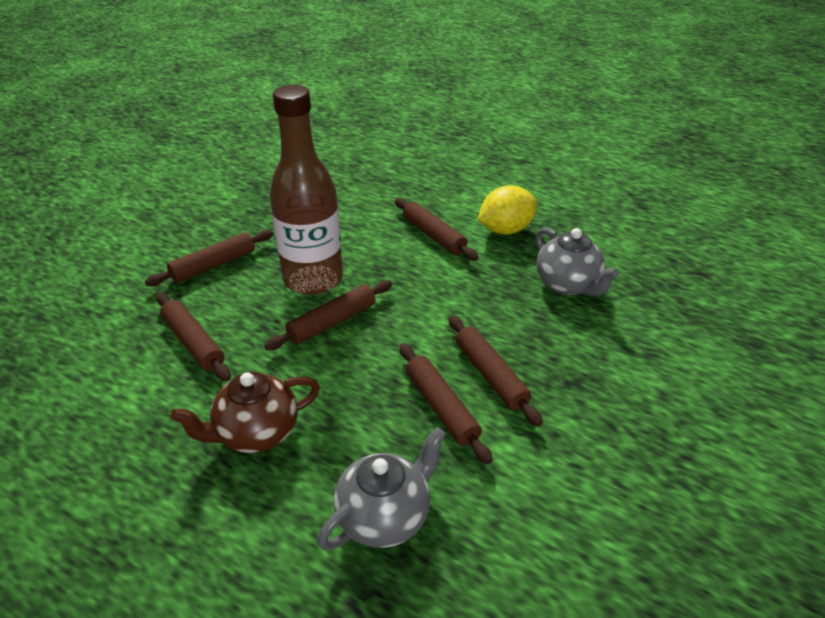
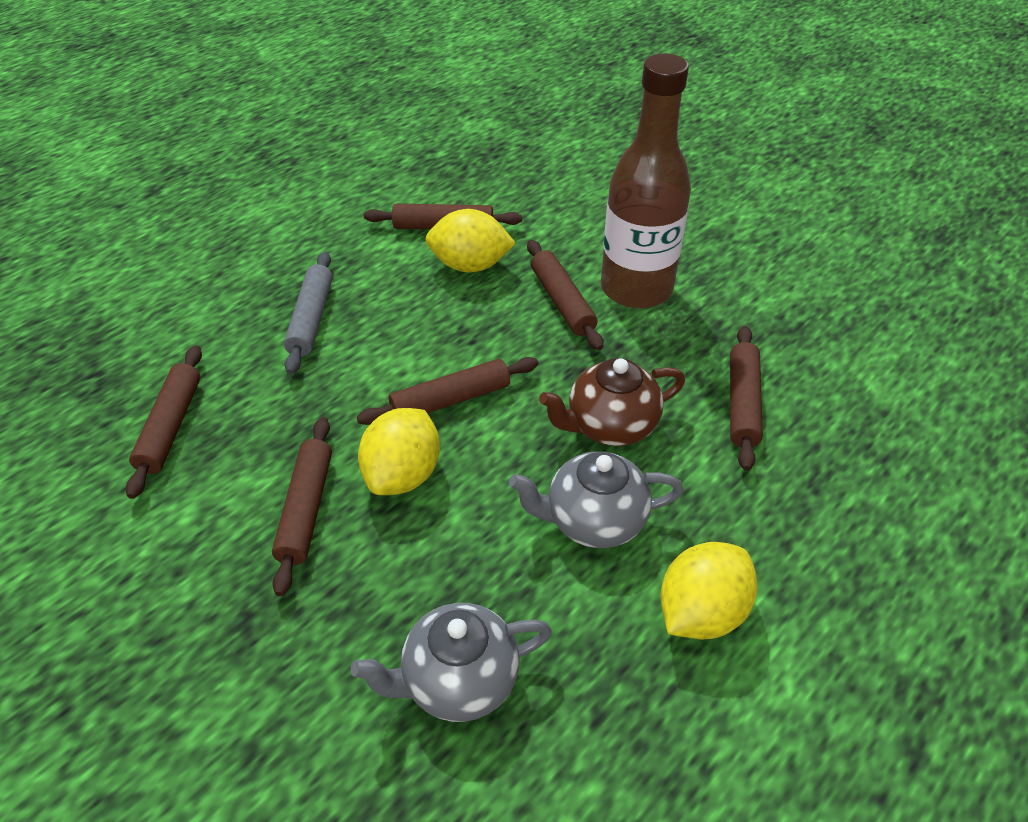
grey rolling pin: 0 -> 1
yellow lemon: 1 -> 3

